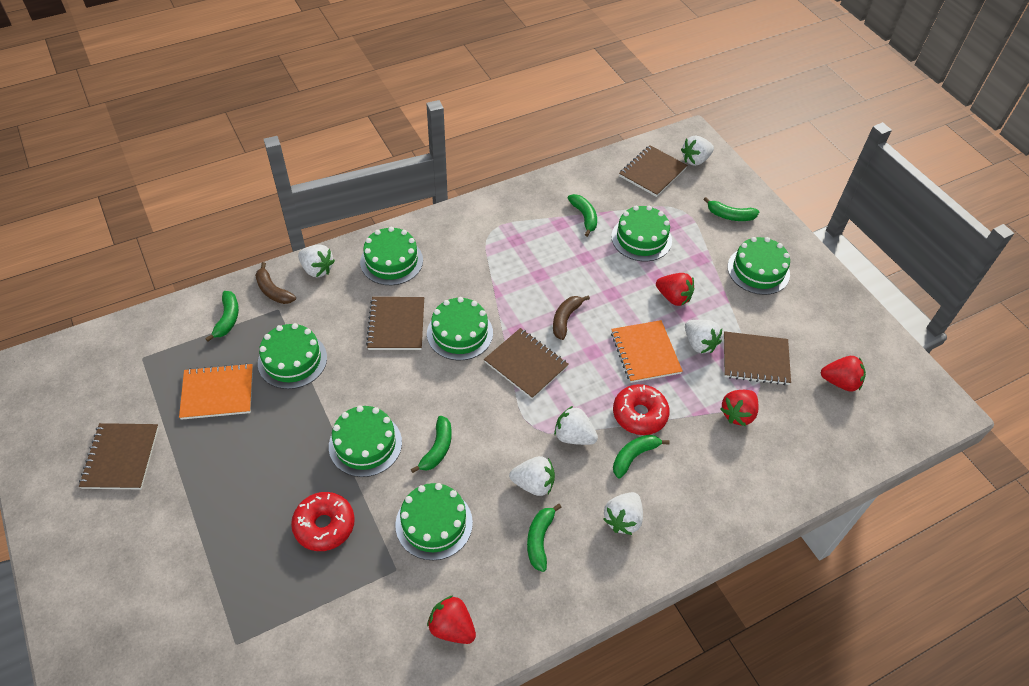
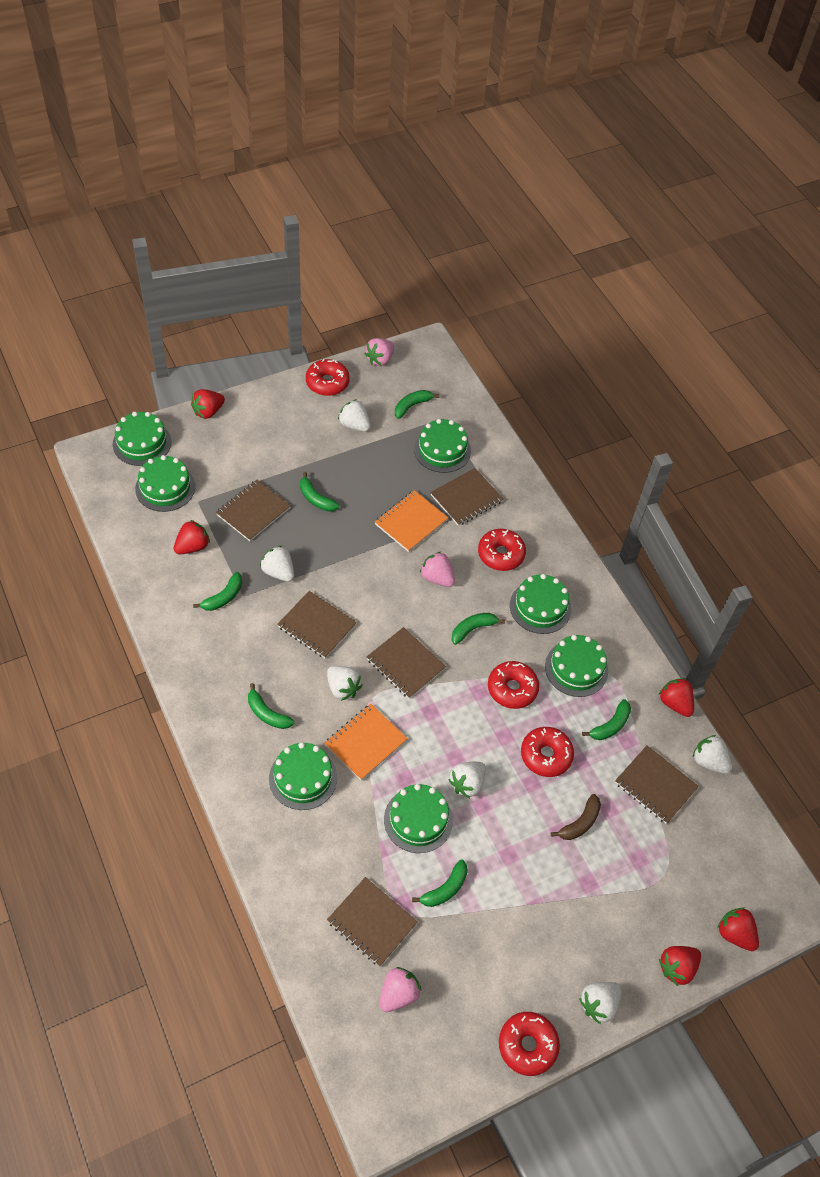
brown banana: 2 -> 1
brown notebook: 5 -> 6
green banana: 6 -> 7
pink strawberry: 0 -> 3
red donut: 2 -> 5
red strawberry: 4 -> 5

